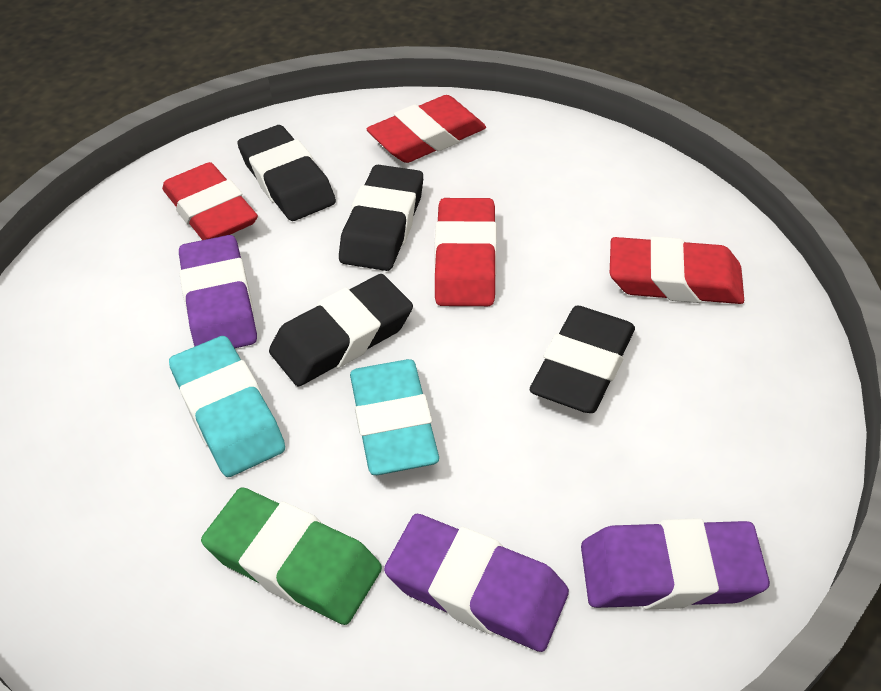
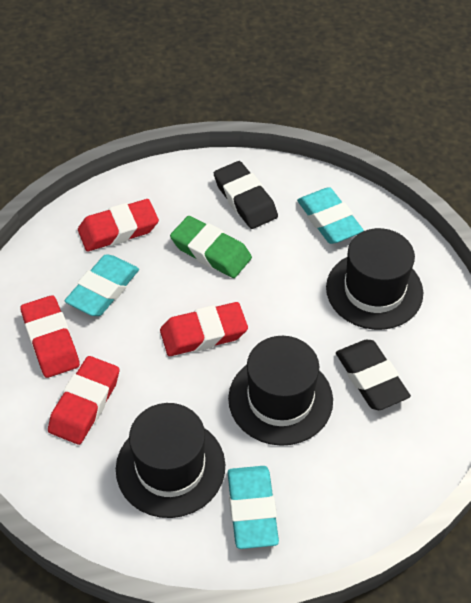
black eraser: 4 -> 2
black hat: 0 -> 3
purple eraser: 3 -> 0
turquoise eraser: 2 -> 3

